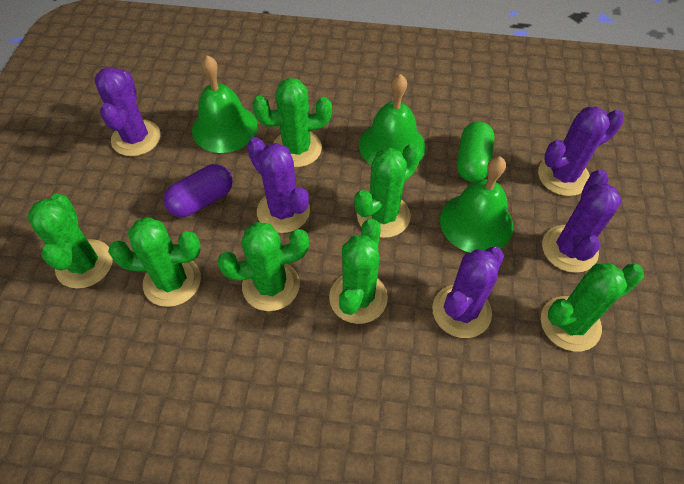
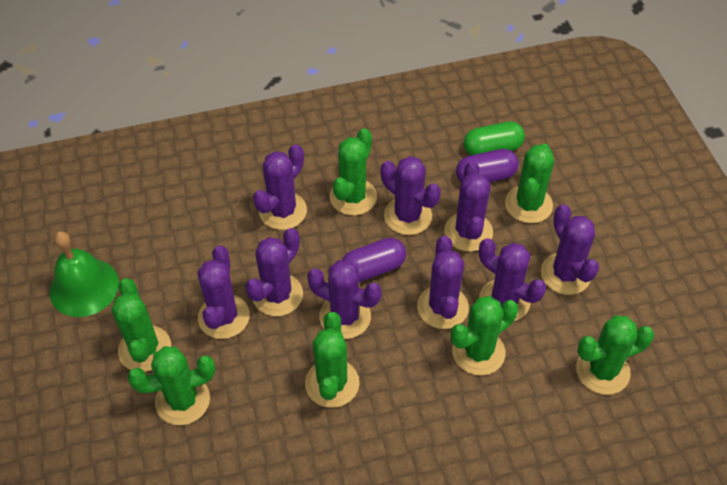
green bell: 3 -> 1
purple cactus: 5 -> 9
purple capsule: 1 -> 2

